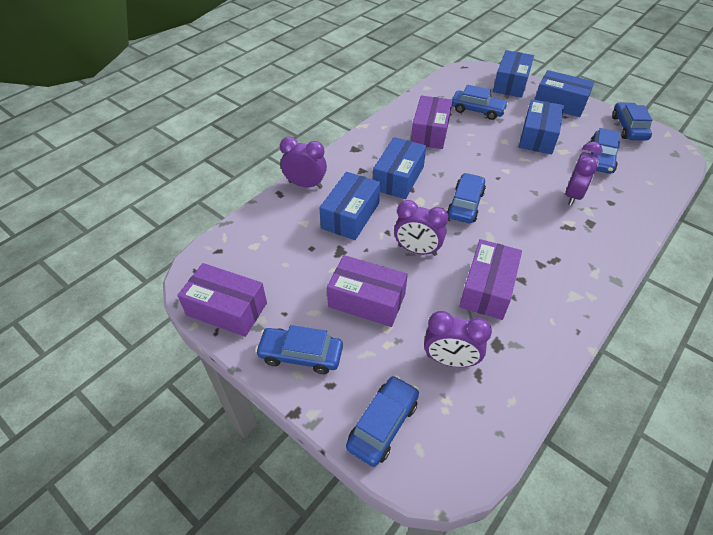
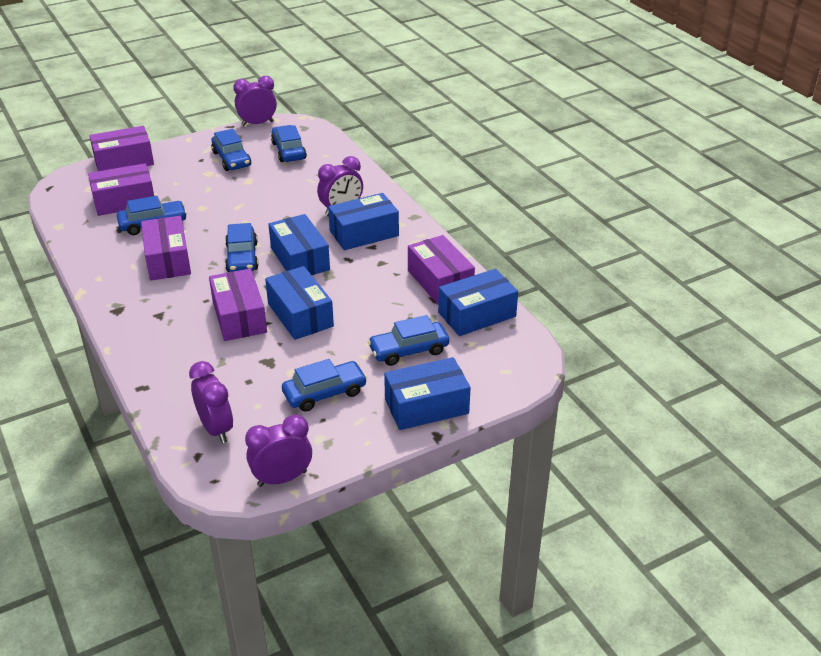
purple box: 4 -> 5

